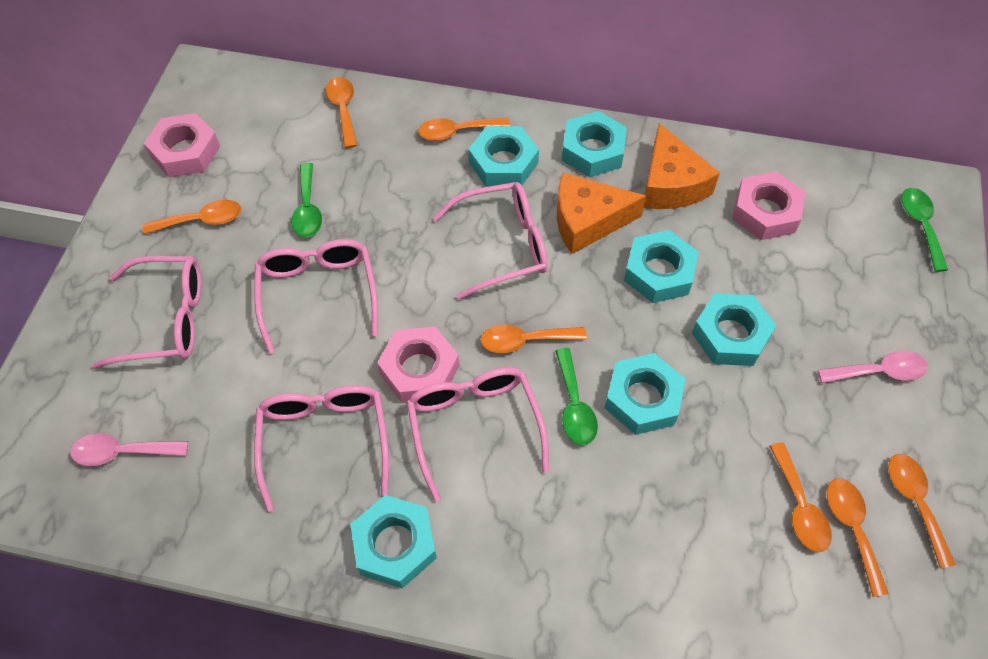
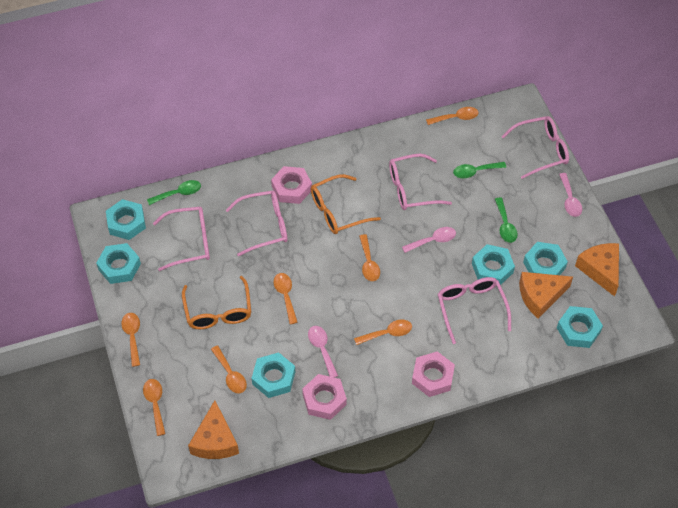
orange cheese: 2 -> 3
orange glasses: 0 -> 2
pink spoon: 2 -> 3

